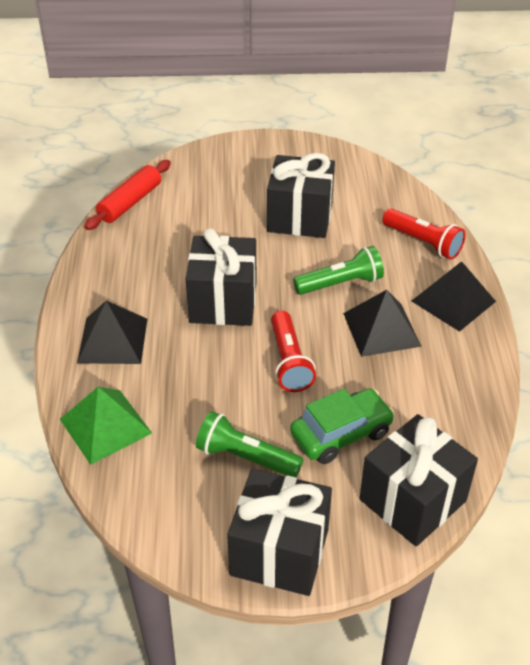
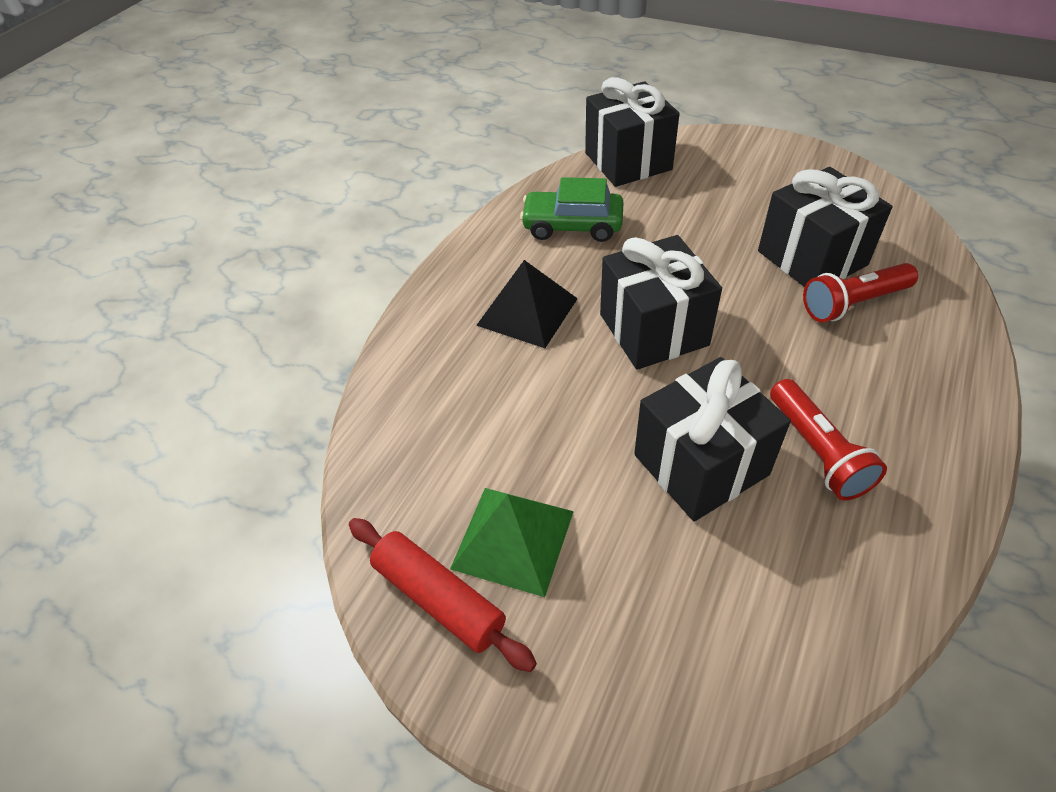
black pyramid: 3 -> 1
green flashlight: 2 -> 0

